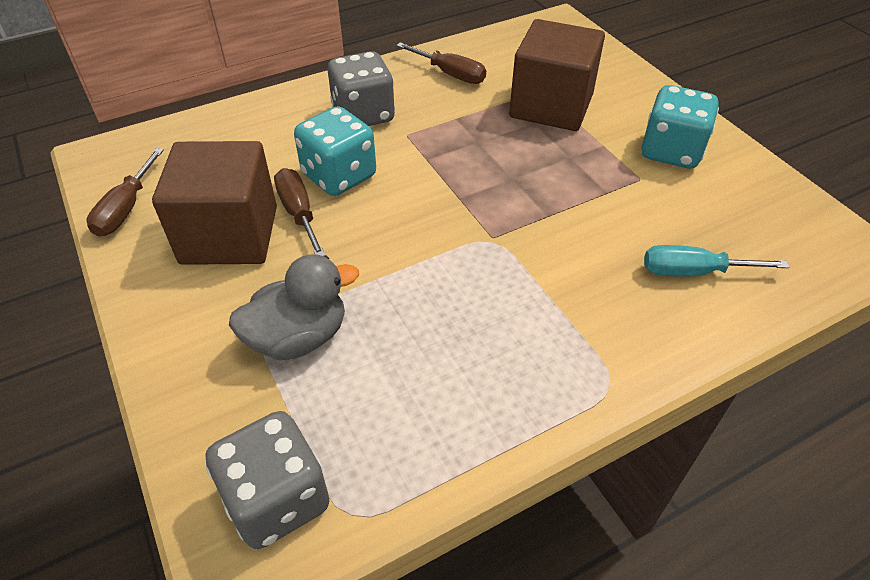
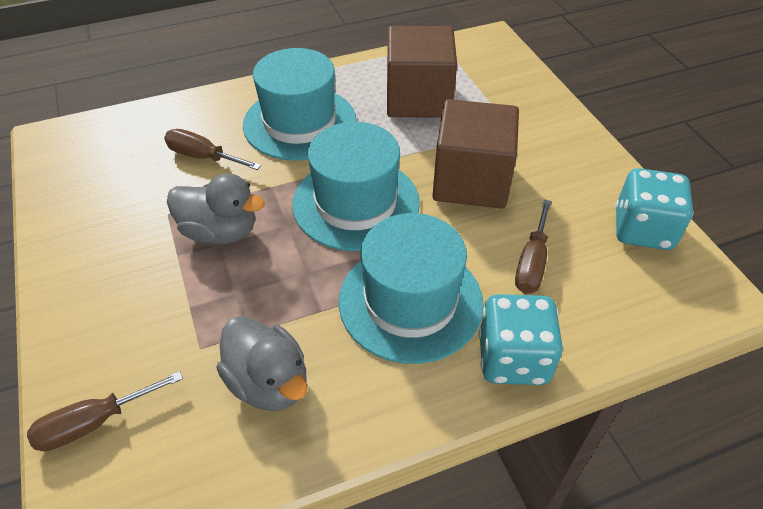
grey dice: 2 -> 0
grey duck: 1 -> 2
turquoise hat: 0 -> 3
turquoise screwdriver: 1 -> 0

